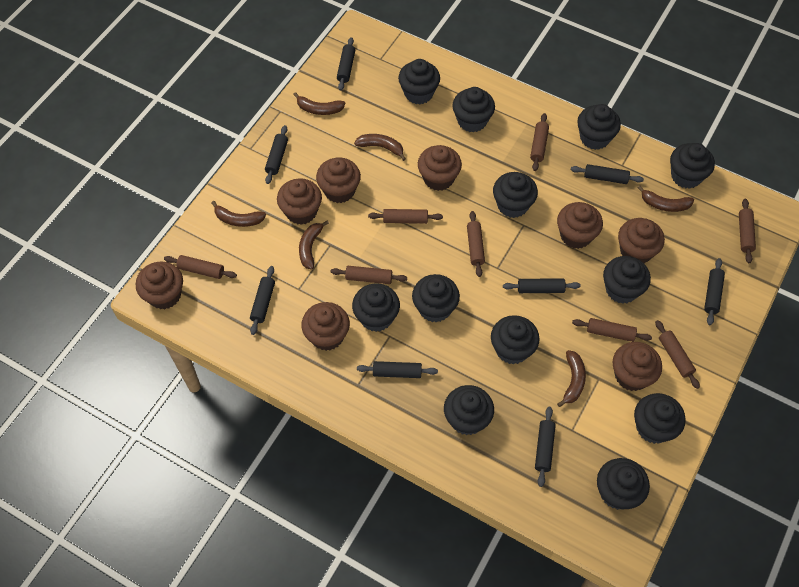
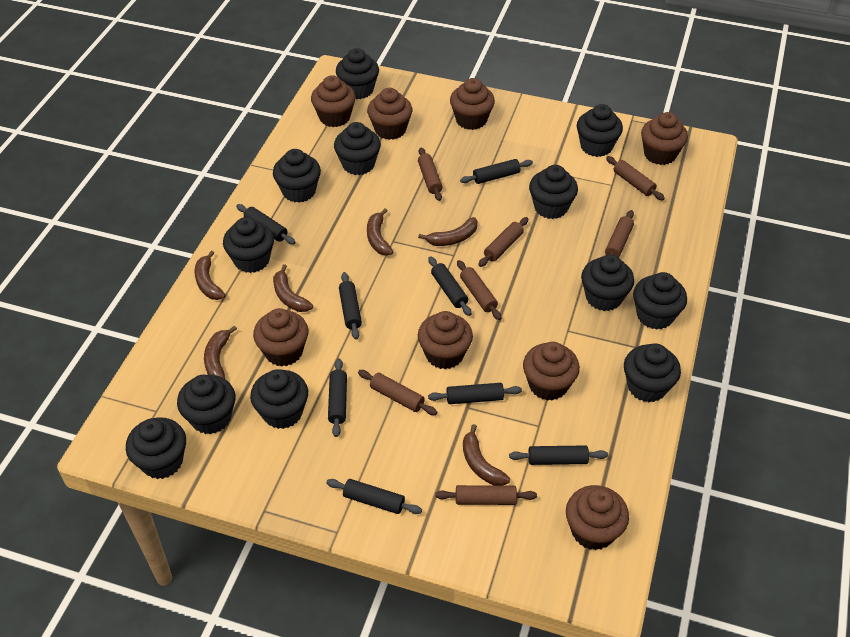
brown rolling pin: 8 -> 7

